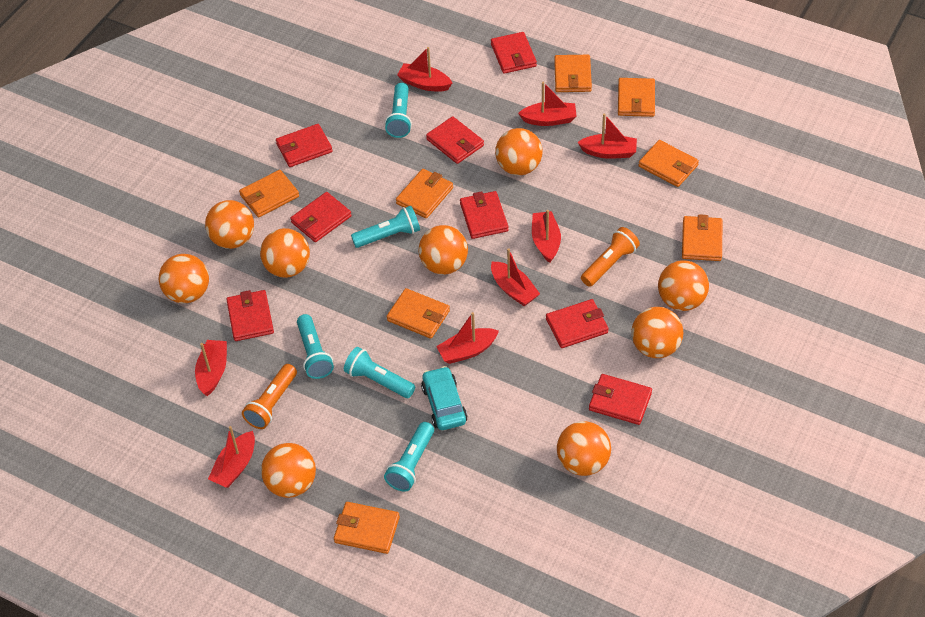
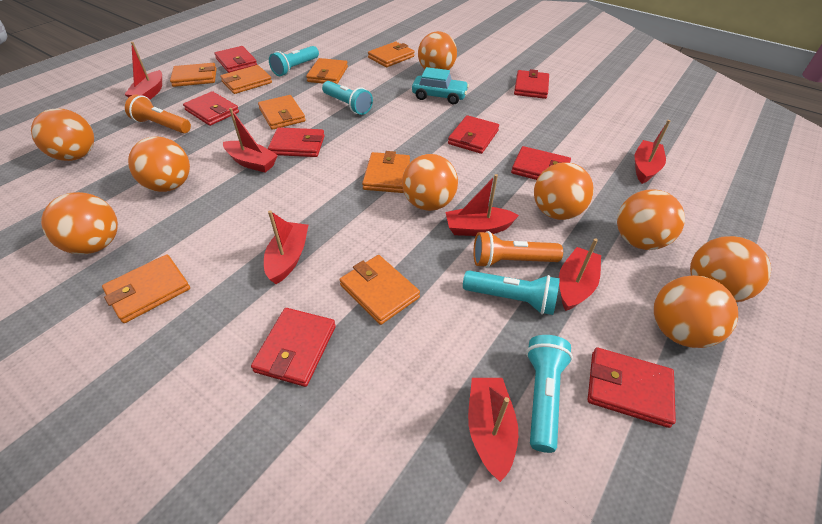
red boat: 8 -> 7
turquoise flashlight: 5 -> 4

